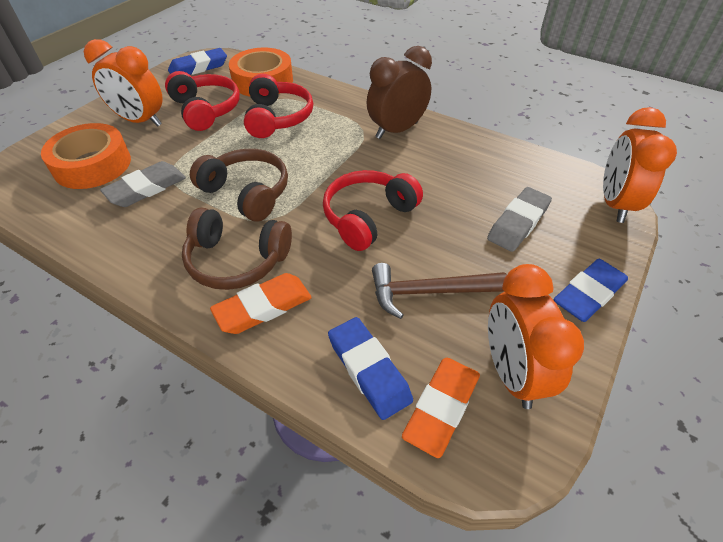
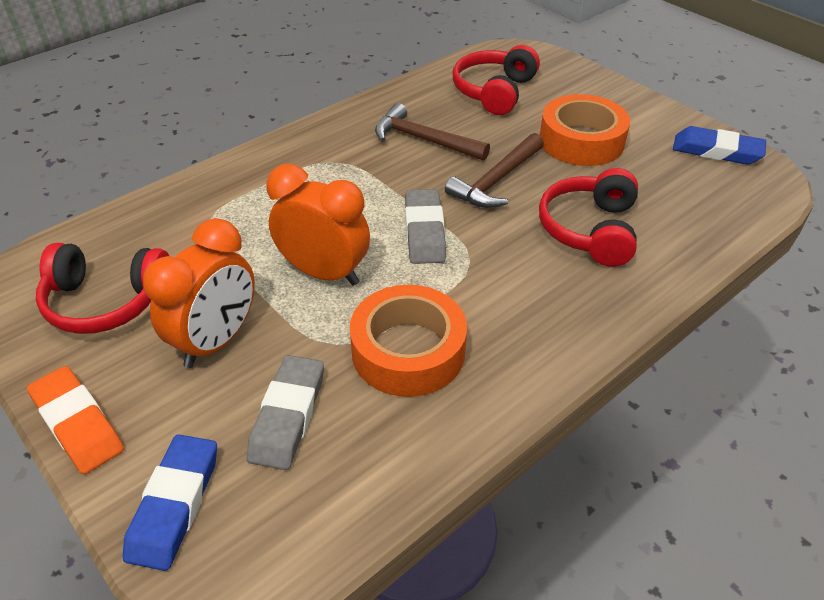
blue eraser: 3 -> 2
brown clock: 1 -> 0
brown hammer: 1 -> 2
brown headphones: 2 -> 0
orange clock: 3 -> 2
orange eraser: 2 -> 1

